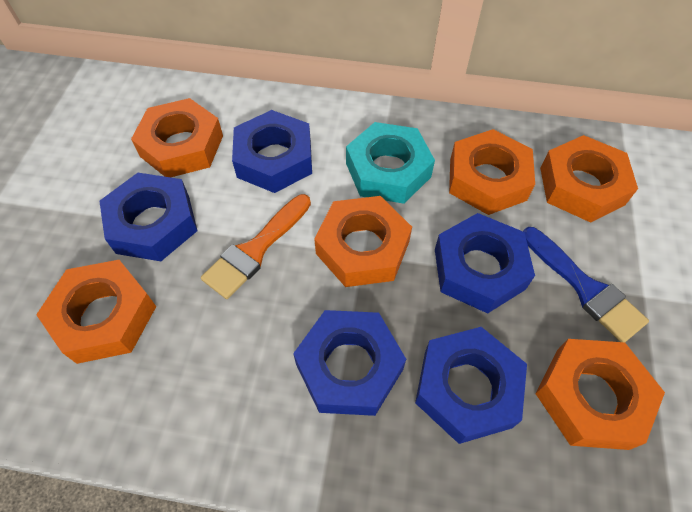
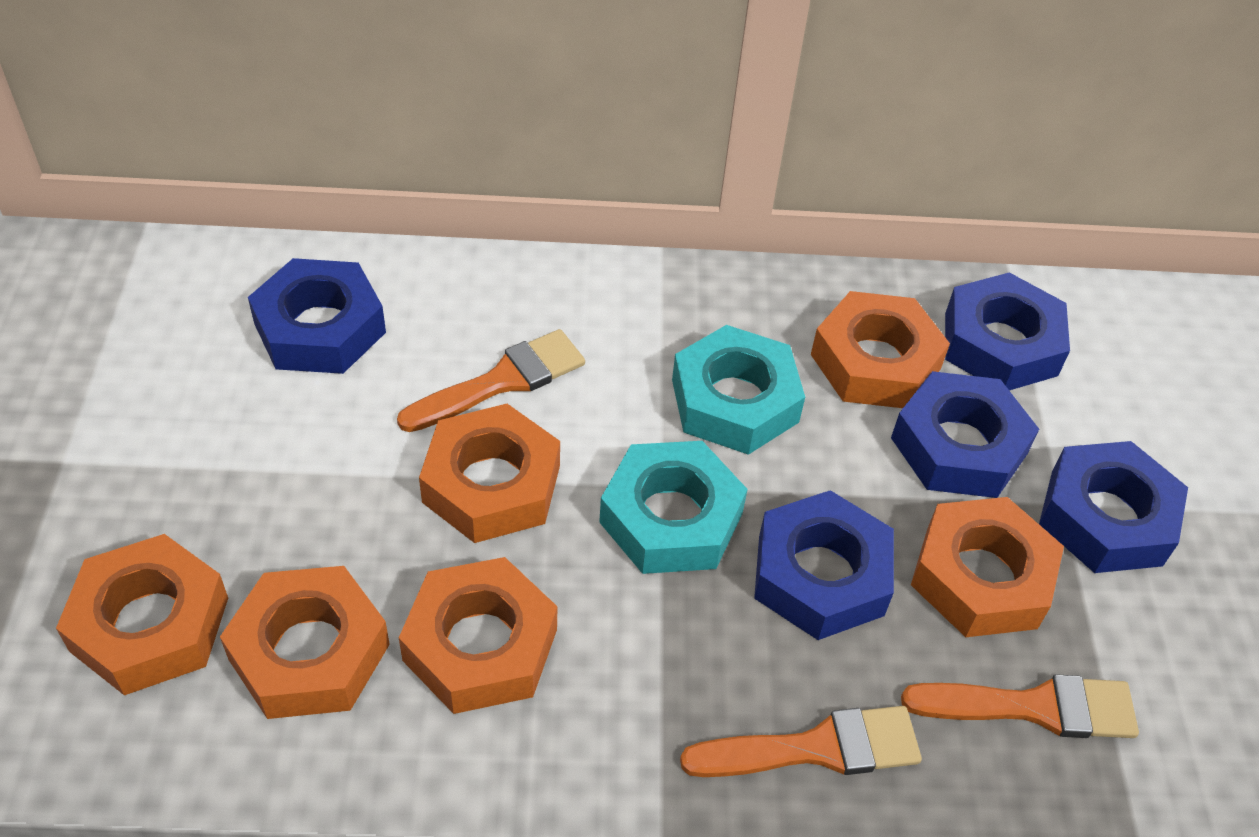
blue brush: 1 -> 0
orange brush: 1 -> 3
turquoise nut: 1 -> 2

